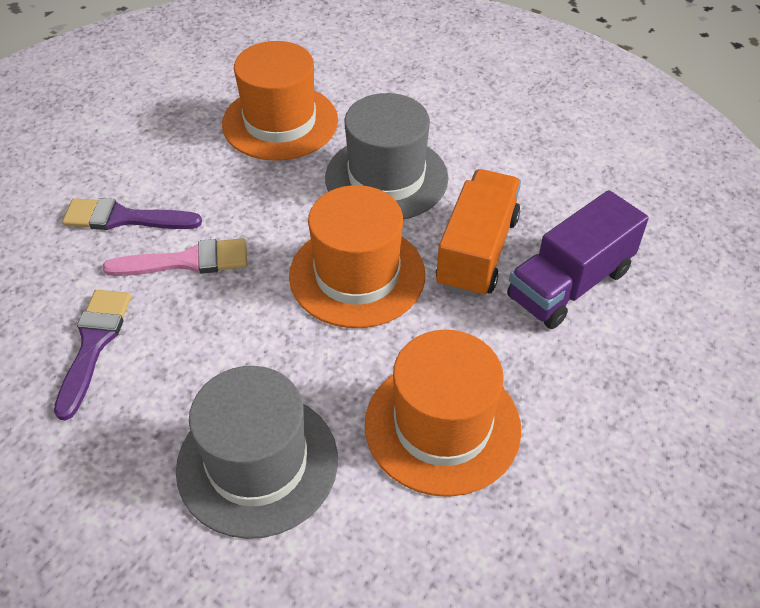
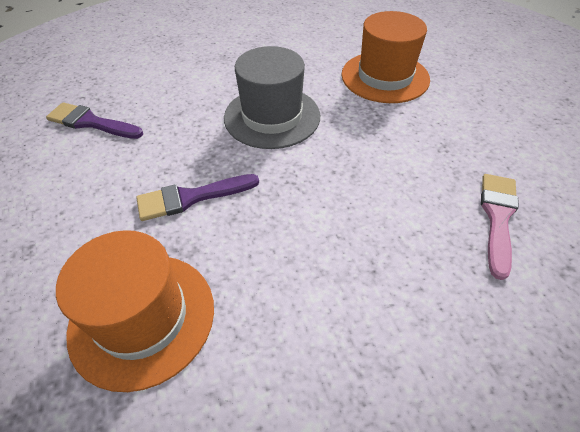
grey hat: 2 -> 1
orange hat: 3 -> 2
orange truck: 1 -> 0
purple truck: 1 -> 0

